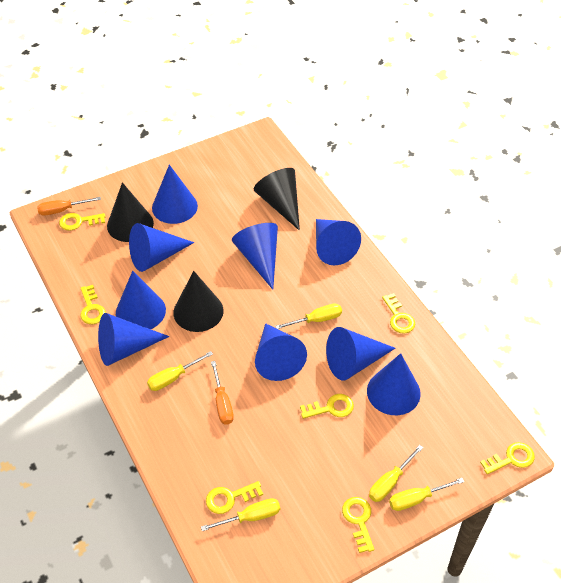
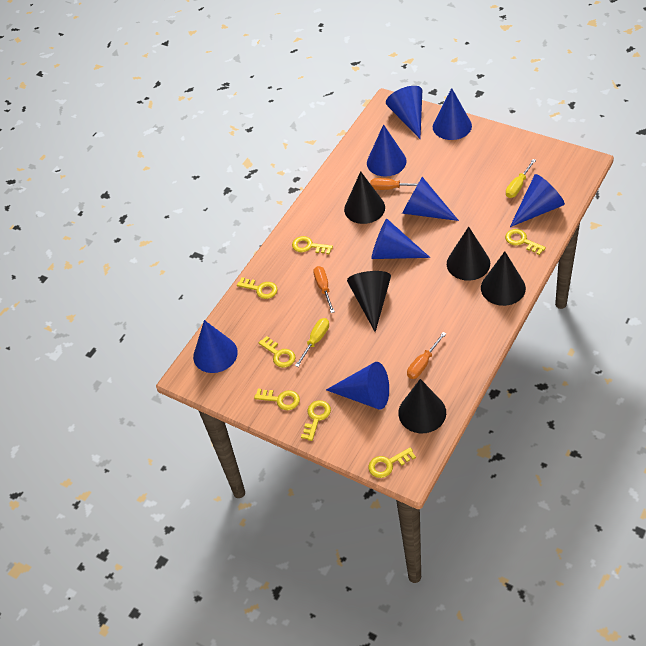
black cone: 3 -> 5
blue cone: 9 -> 8
orange screwdriver: 2 -> 3
yellow screwdriver: 5 -> 2

